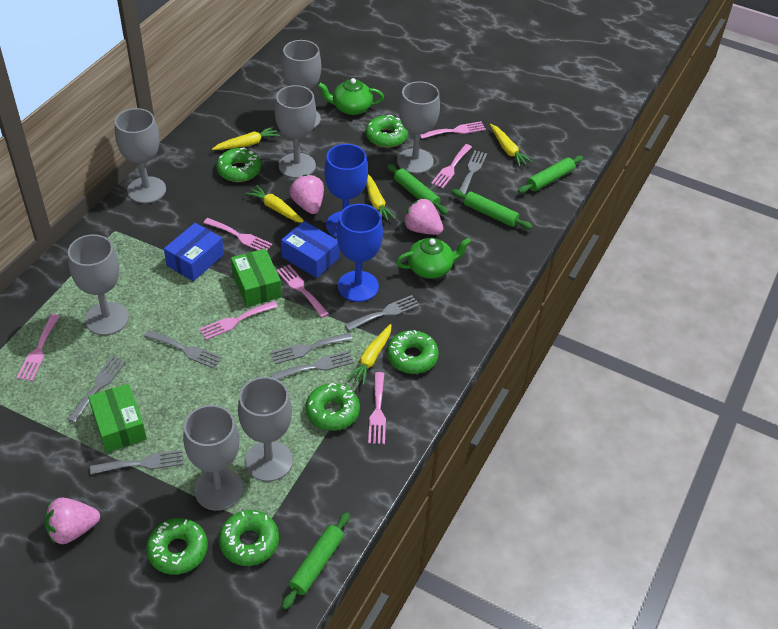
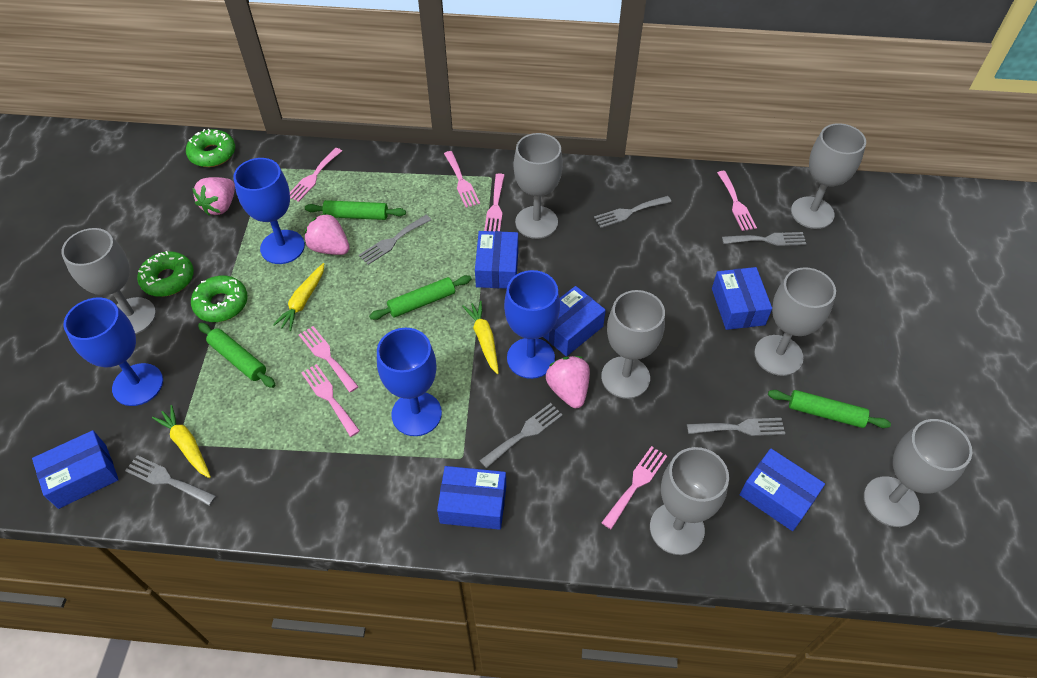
blue box: 2 -> 6
blue goblet: 2 -> 4
green box: 2 -> 0
green donut: 6 -> 3
green teapot: 2 -> 0
grey fork: 7 -> 6
yellow carrot: 5 -> 3

